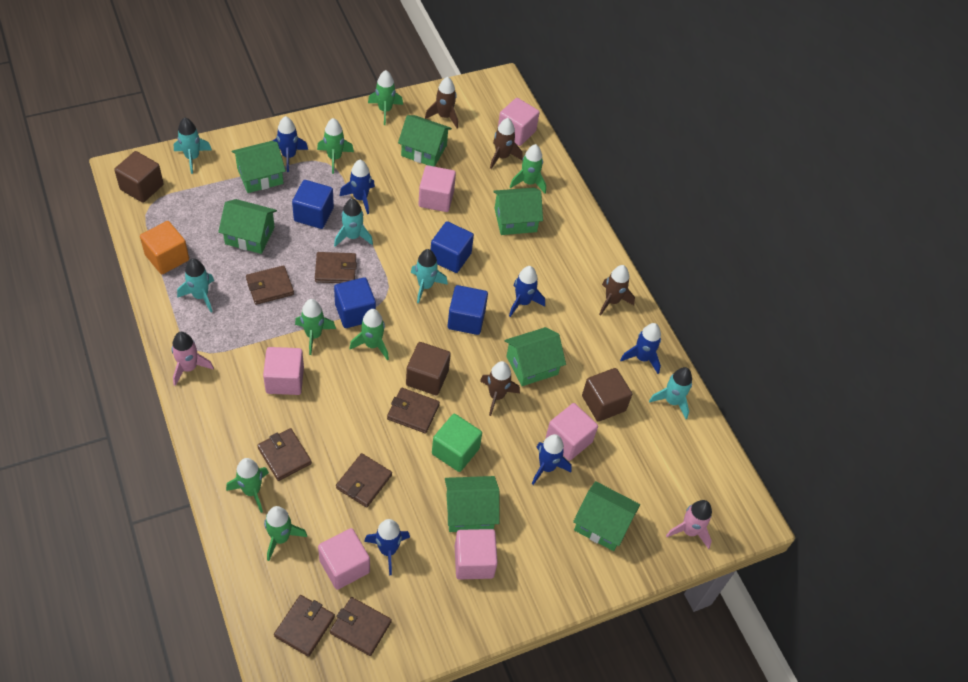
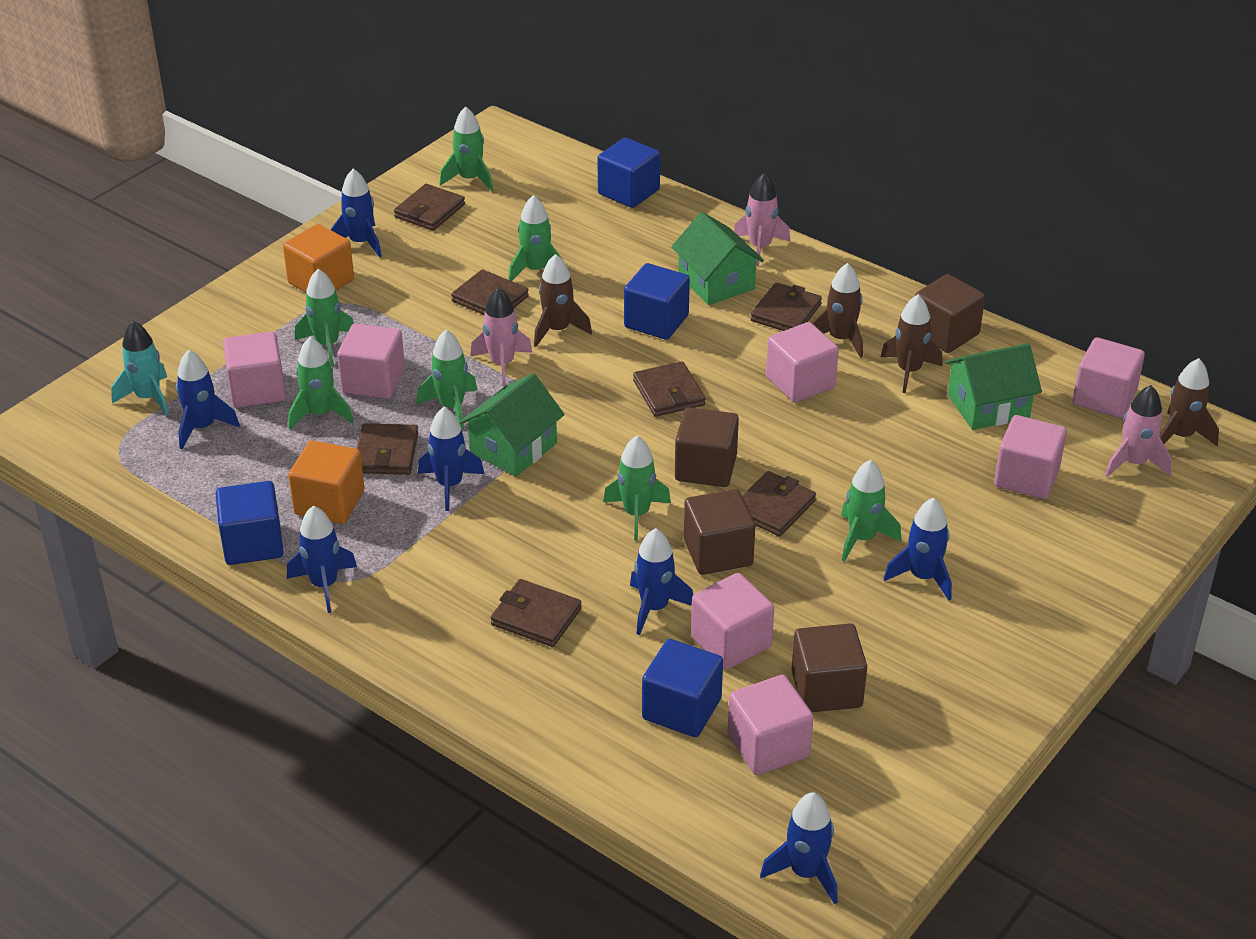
blue rocket: 6 -> 7
brown cube: 3 -> 4
green cube: 1 -> 0
green house: 7 -> 3
orange cube: 1 -> 2
pink cube: 6 -> 7
pink rocket: 2 -> 3
turquoise rocket: 5 -> 1

